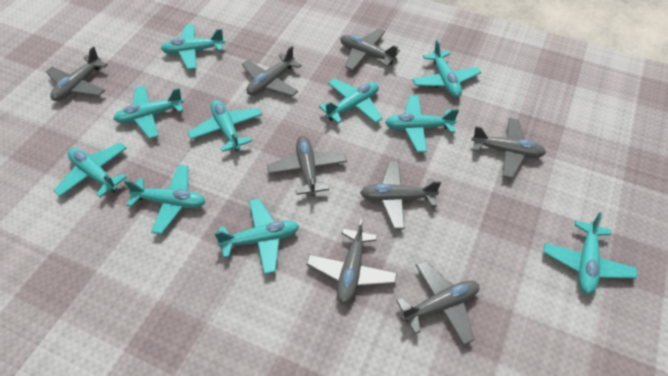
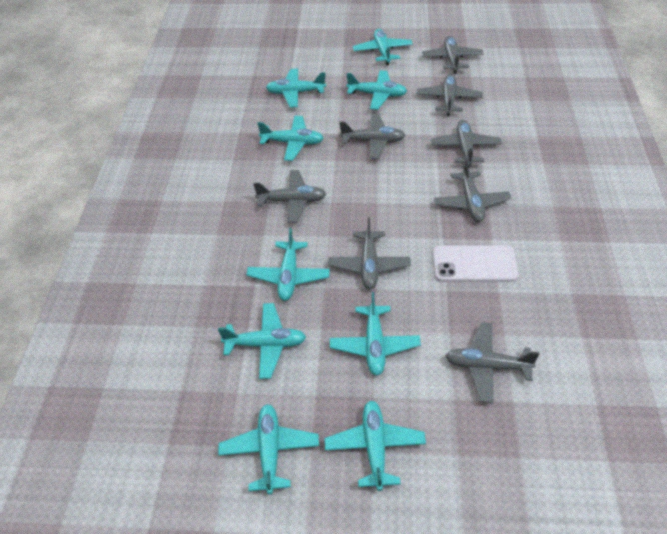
turquoise plane: 10 -> 9
white phone: 0 -> 1

